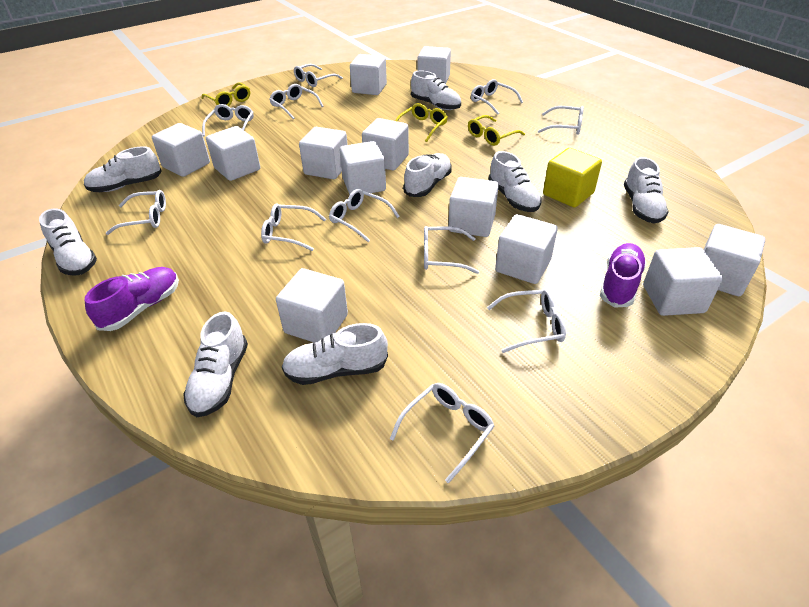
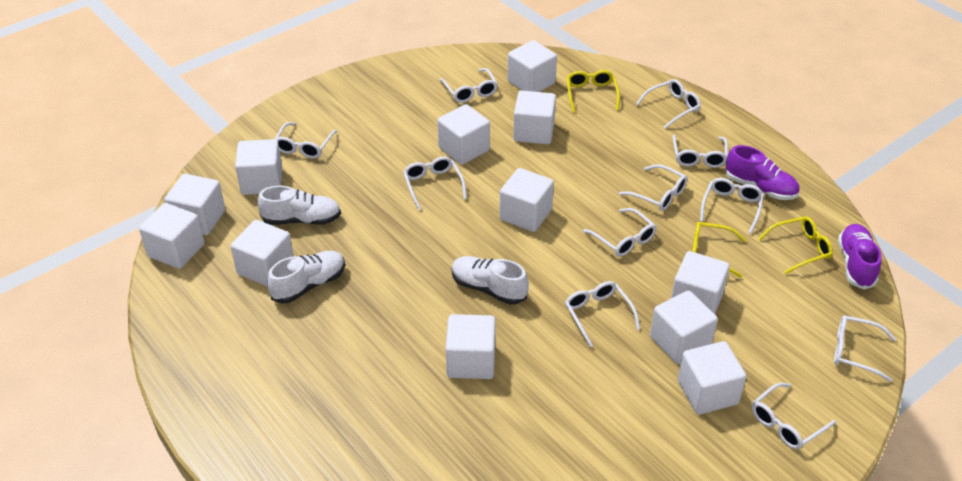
white shoe: 8 -> 3
yellow cube: 1 -> 0

